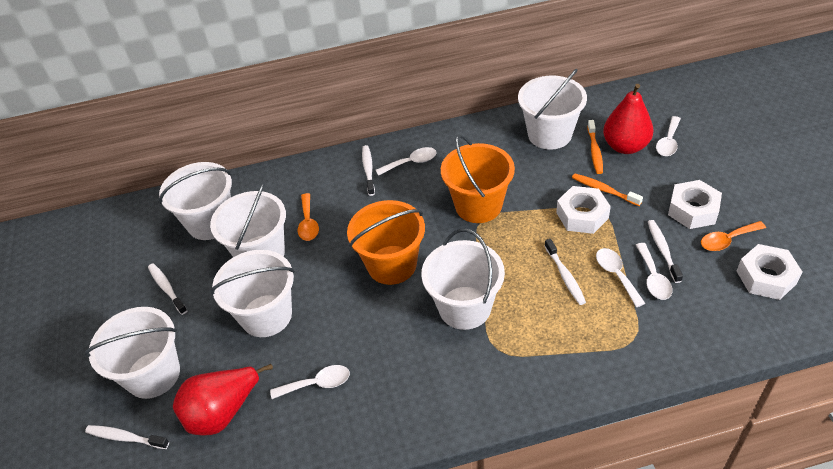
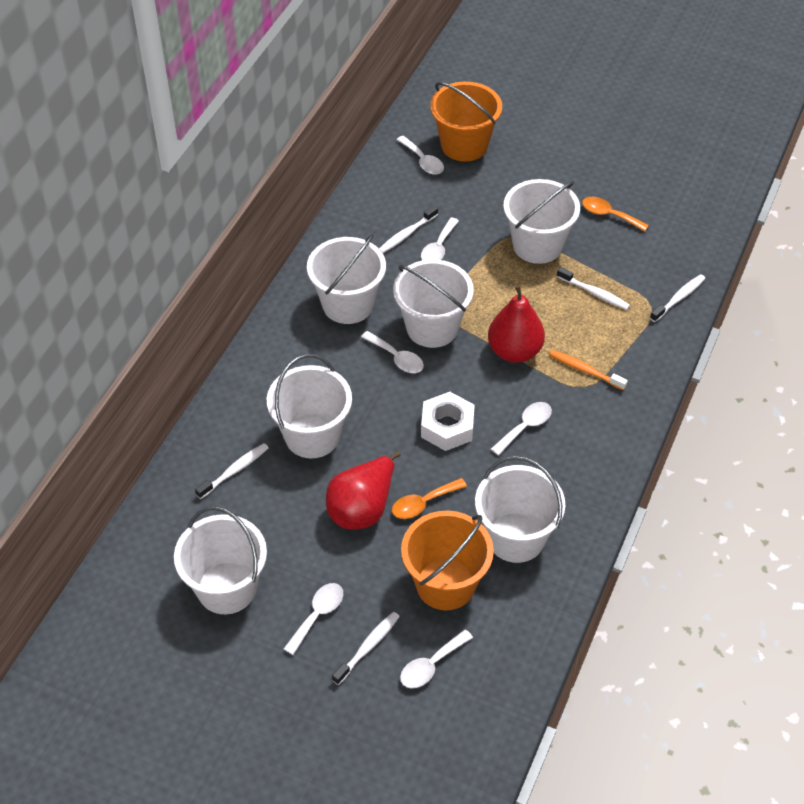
orange toothbrush: 2 -> 1
white nut: 3 -> 1
white spoon: 5 -> 6

